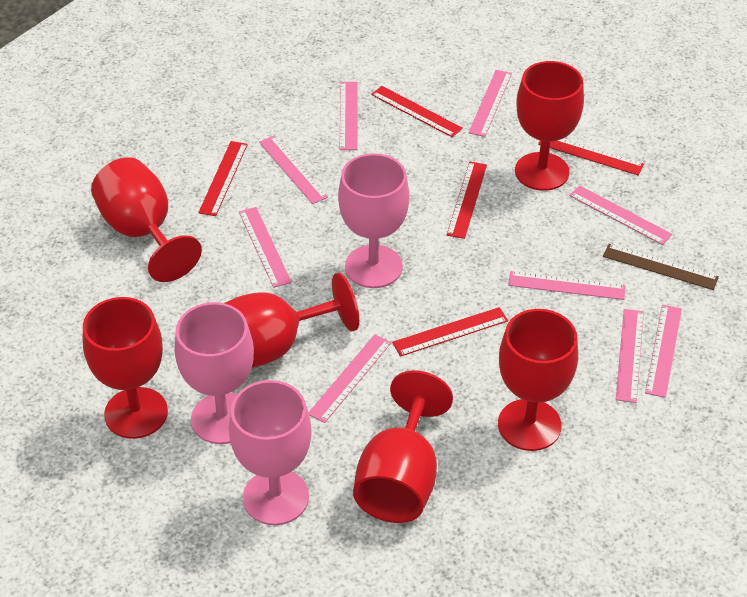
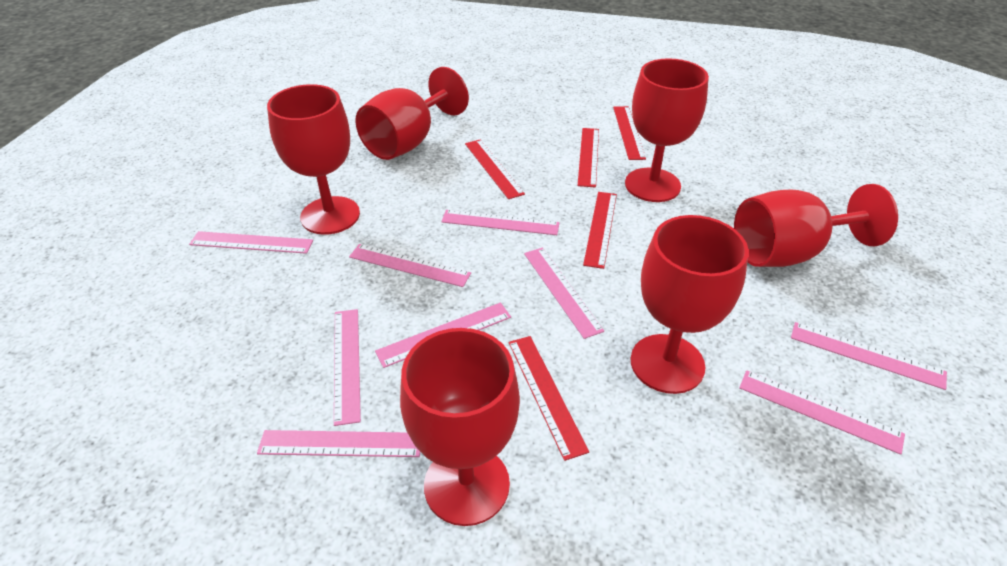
brown ruler: 1 -> 0
pink goblet: 3 -> 0

